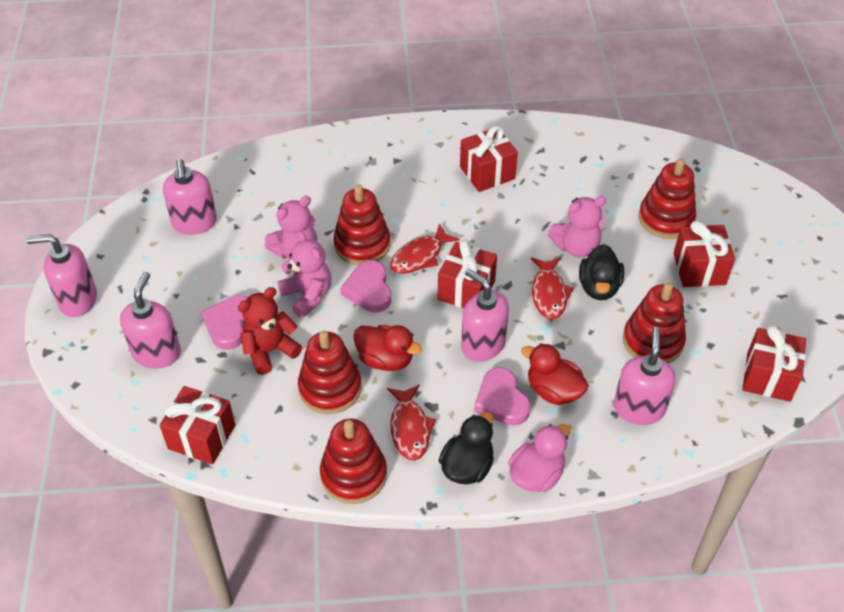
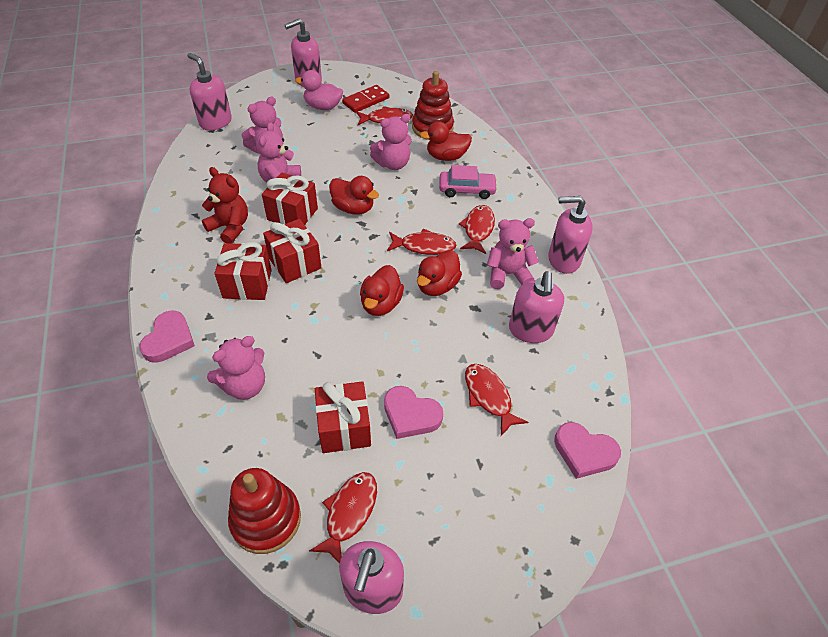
black duck: 2 -> 0
pink car: 0 -> 1
pink teddy bear: 3 -> 5
red domino: 0 -> 1
red duck: 2 -> 4
red fish: 3 -> 5
red gift: 5 -> 4
red stacking toy: 5 -> 2

